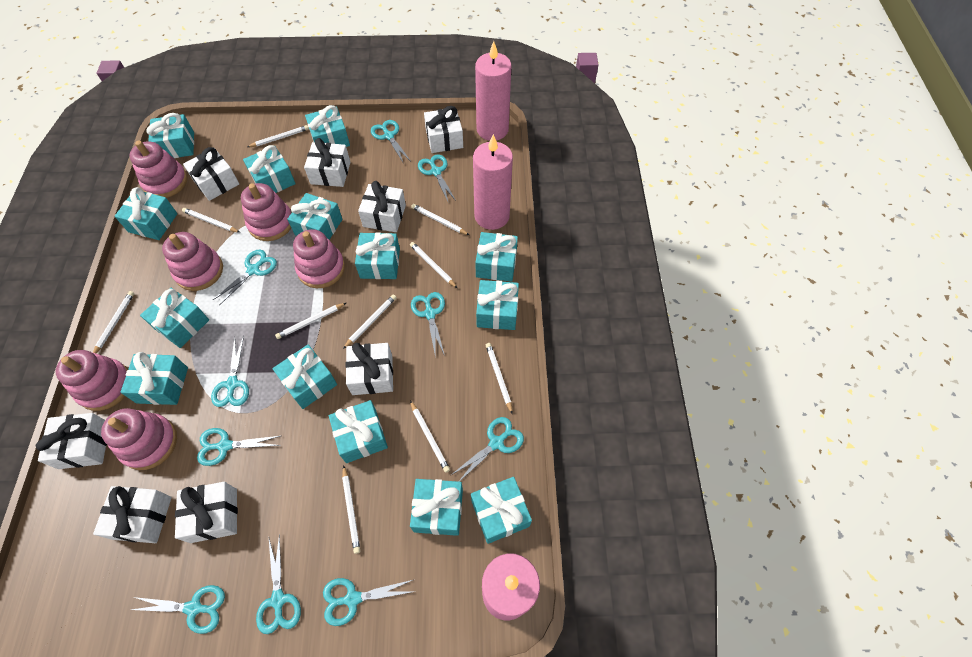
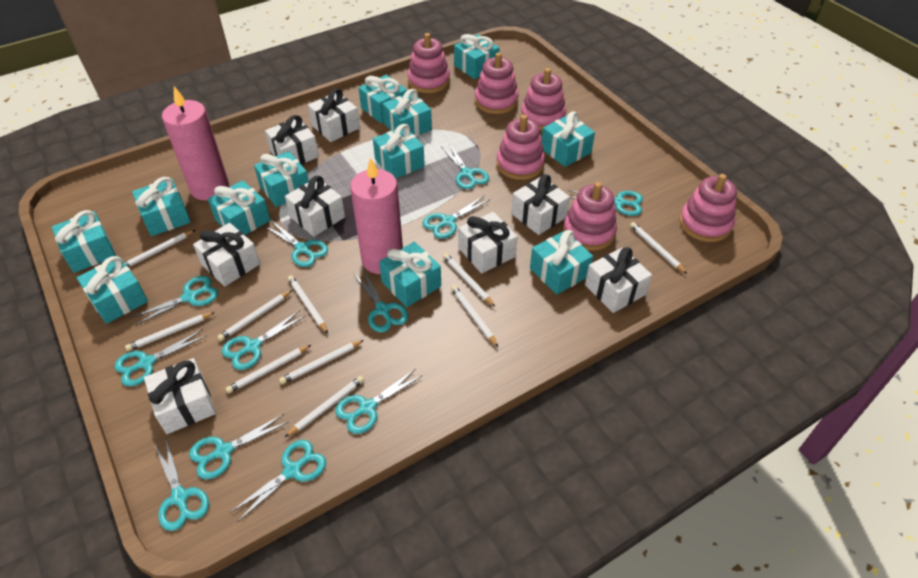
pink candle: 3 -> 2
turquoise gift: 14 -> 12
turquoise scissors: 10 -> 12

